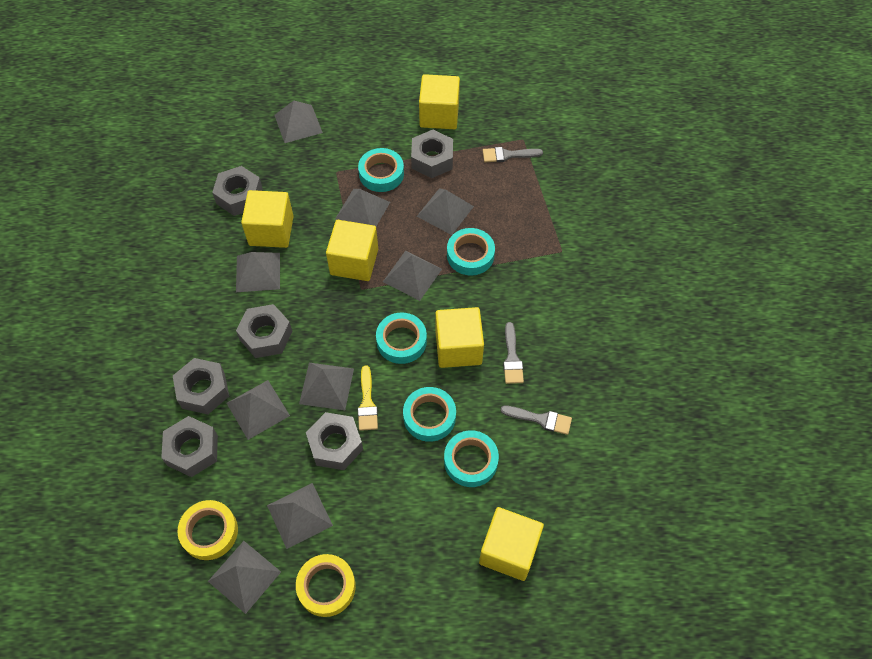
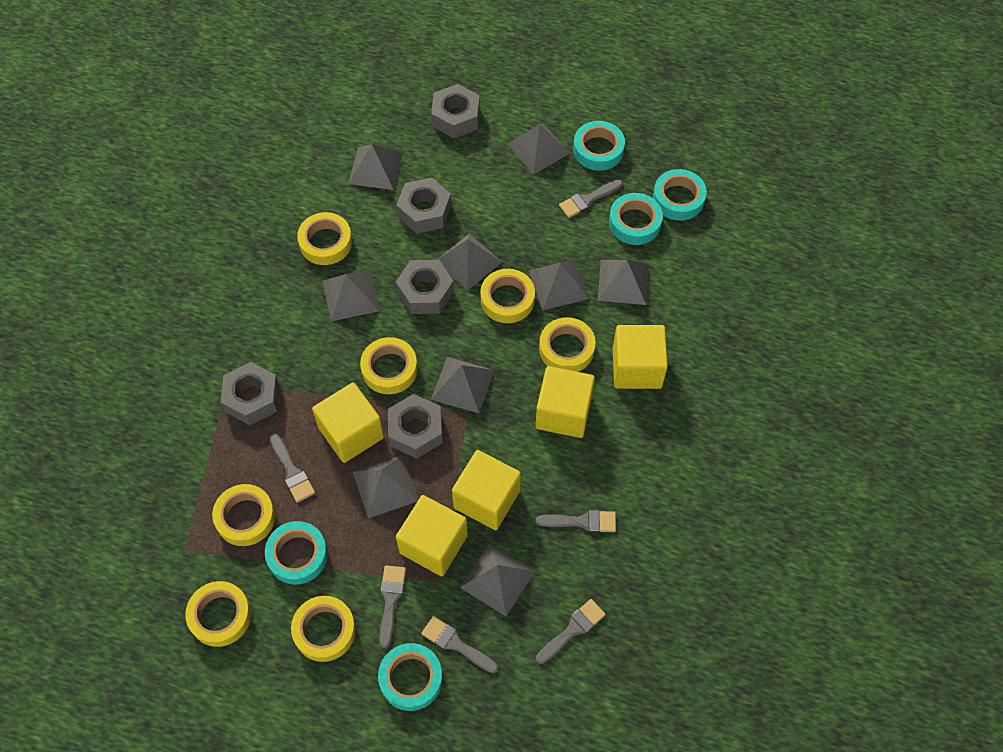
grey brush: 3 -> 6
grey nut: 6 -> 5
yellow brush: 1 -> 0
yellow tape: 2 -> 7

